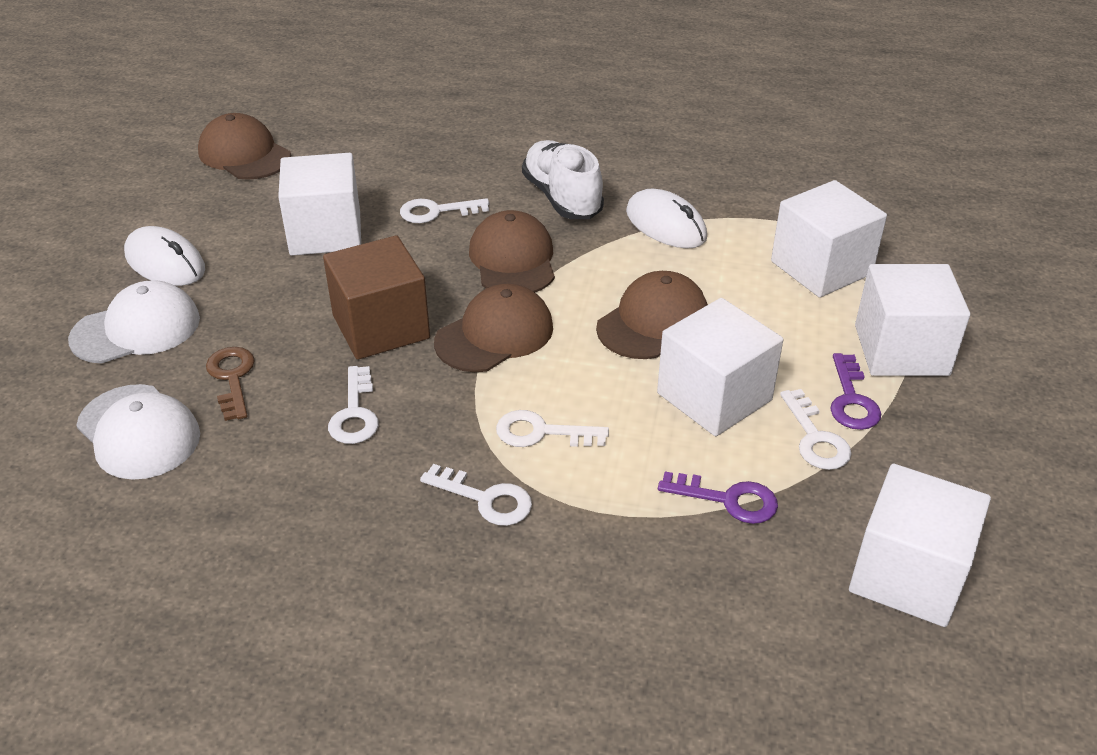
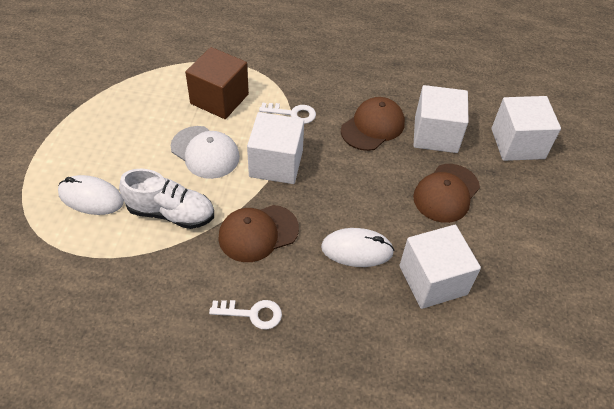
brown cap: 4 -> 3
brown key: 1 -> 0
purple key: 2 -> 0
white cap: 2 -> 1
white cube: 5 -> 4
white key: 5 -> 2

